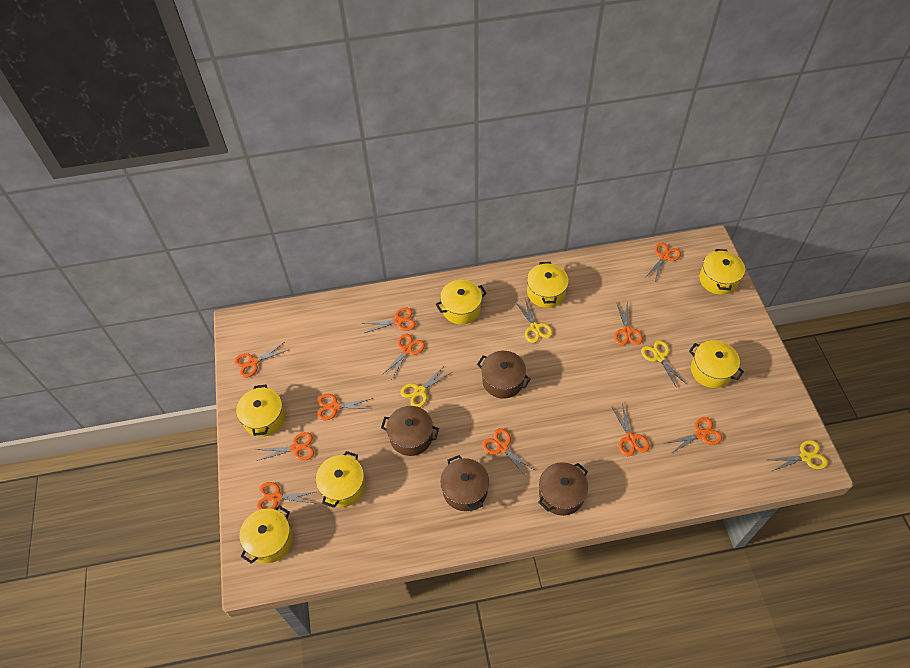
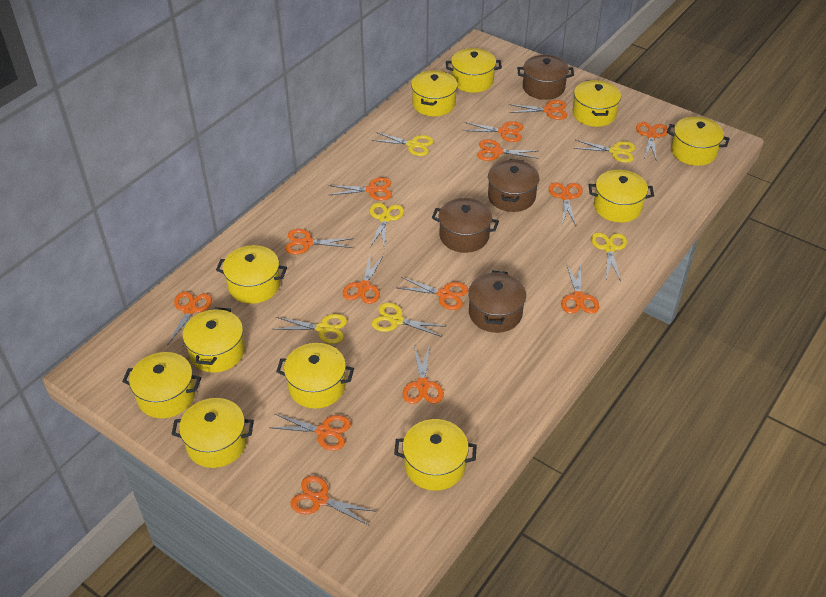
orange scissors: 11 -> 14
yellow pot: 7 -> 11
yellow scissors: 4 -> 6

